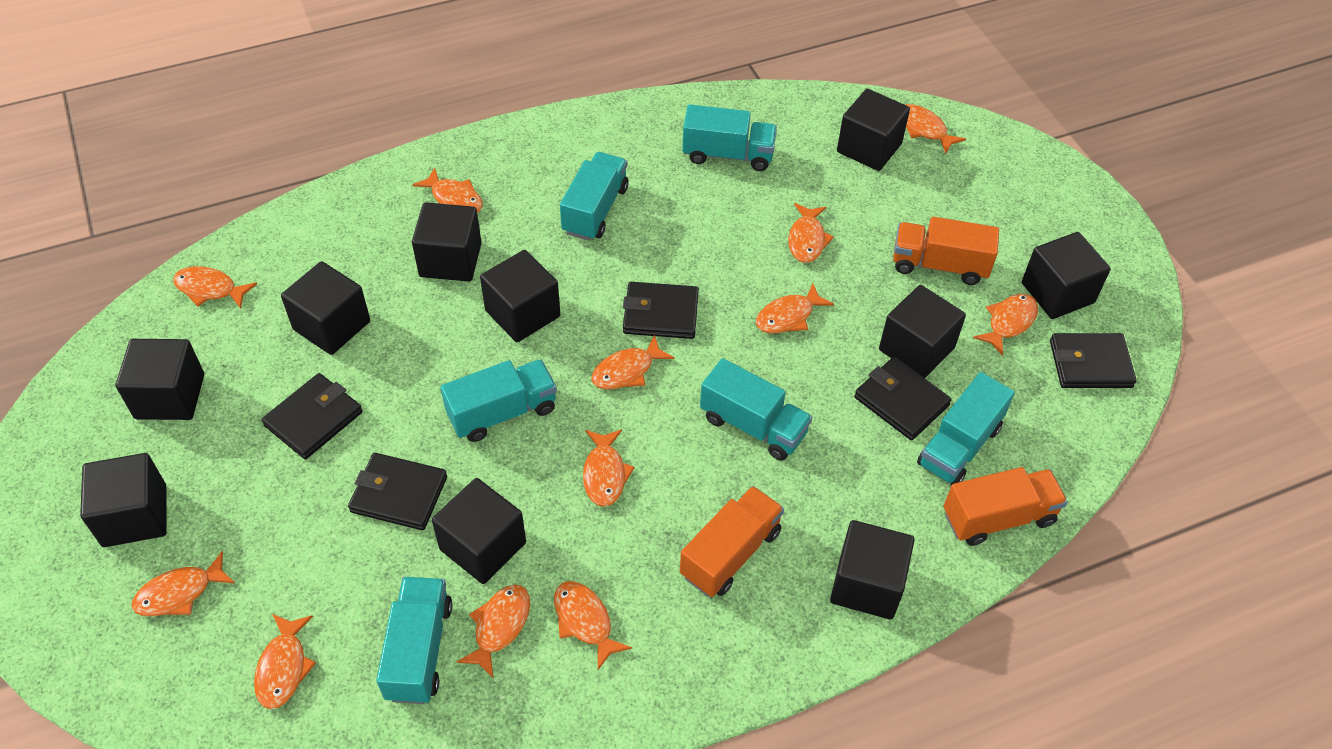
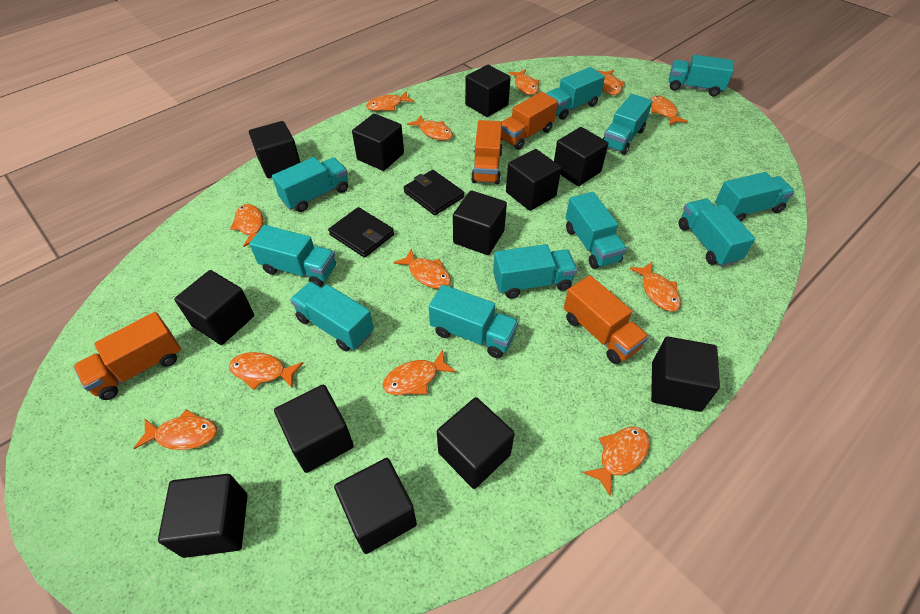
black cube: 10 -> 12
black wallet: 5 -> 2
orange truck: 3 -> 4
turquoise truck: 6 -> 11

